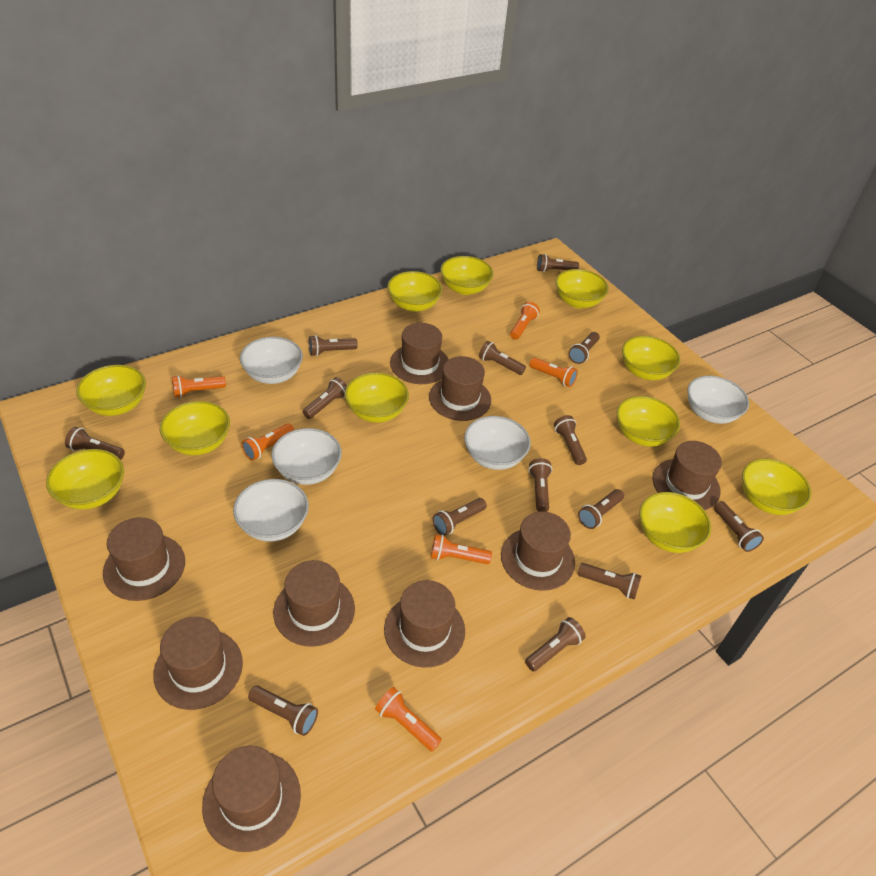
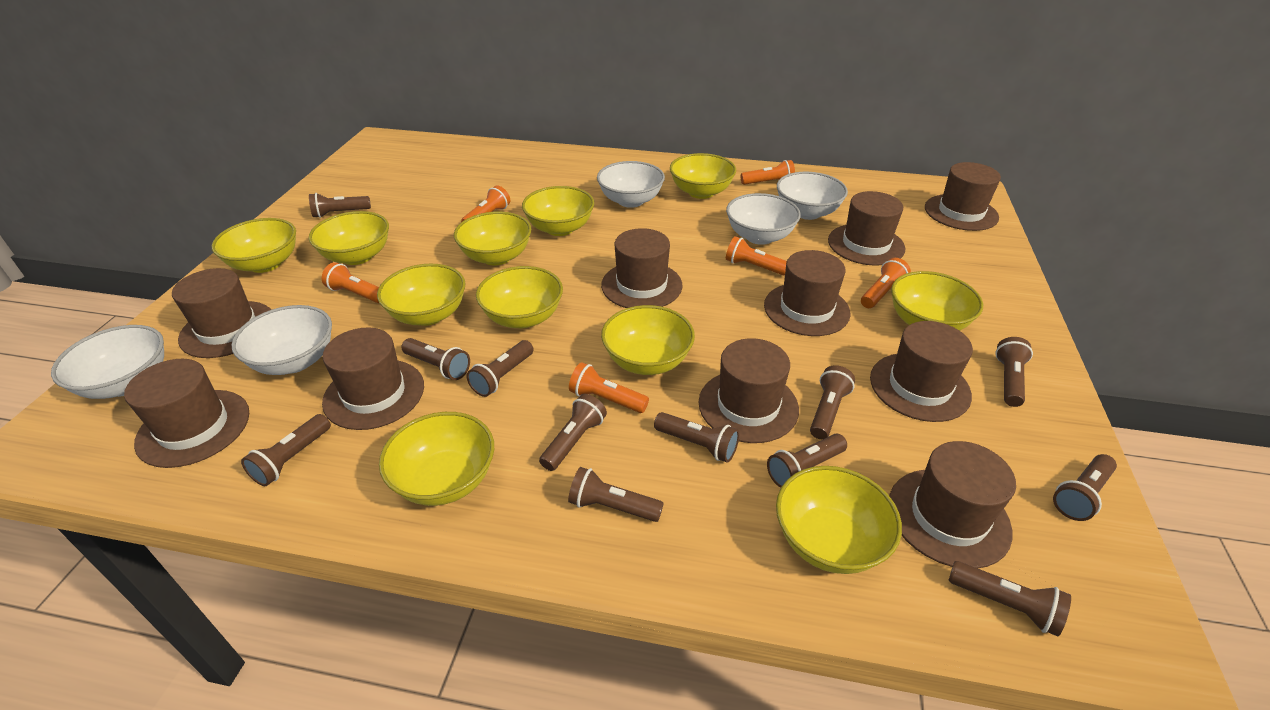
brown flashlight: 14 -> 12
brown hat: 9 -> 10

